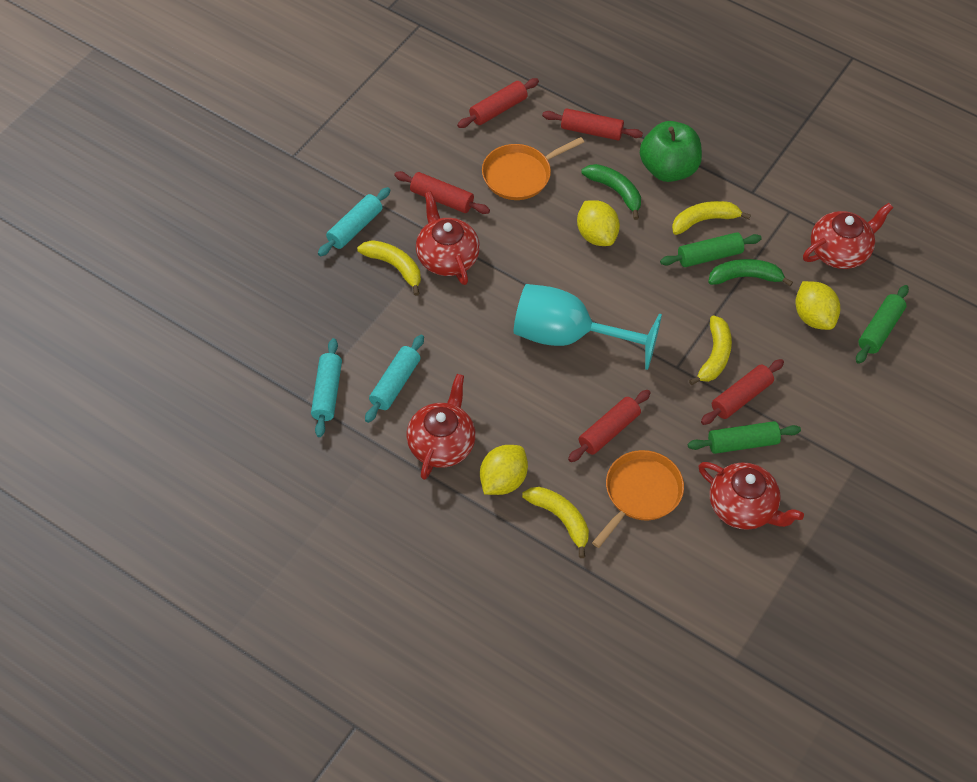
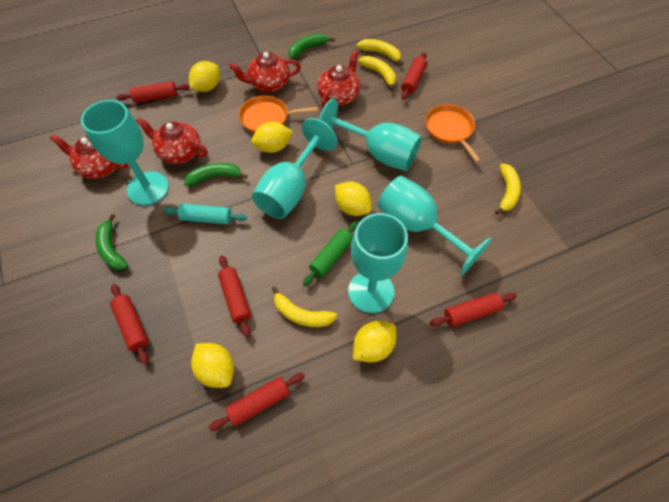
green apple: 1 -> 0
green banana: 2 -> 3
green rolling pin: 3 -> 1
red rolling pin: 5 -> 6
turquoise goblet: 1 -> 5
turquoise rolling pin: 3 -> 1
yellow lemon: 3 -> 5

